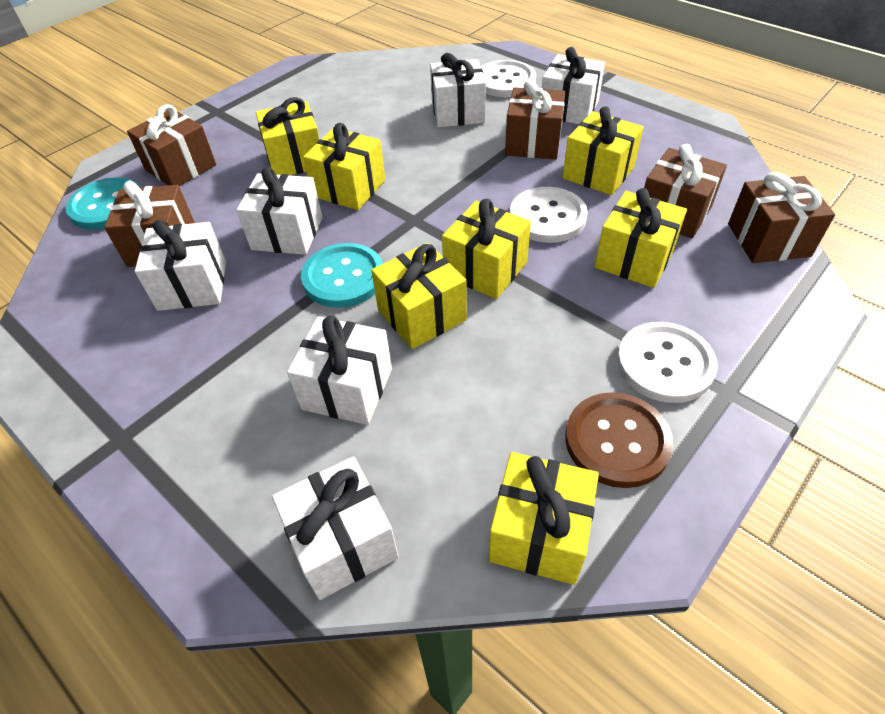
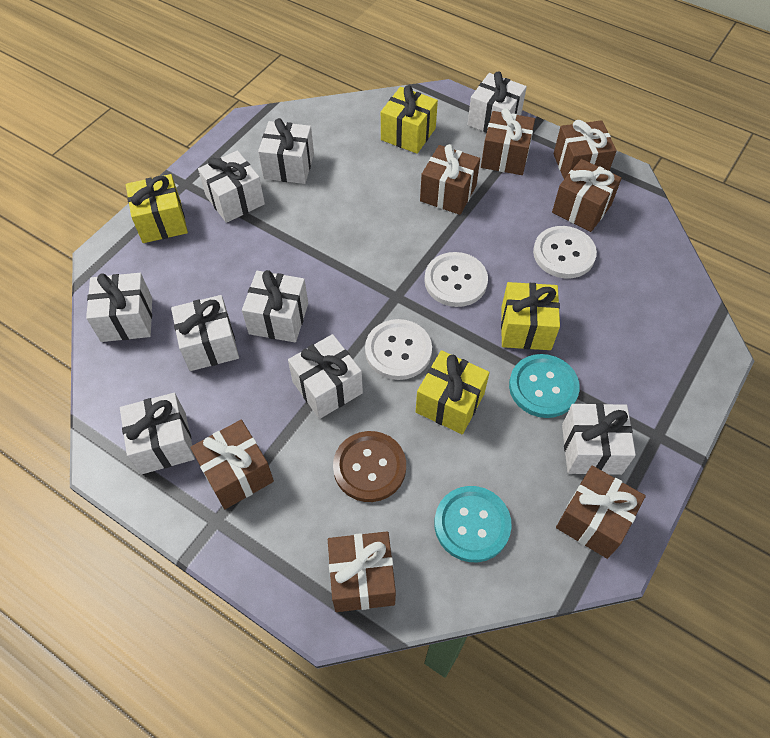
brown gift: 5 -> 7
white gift: 6 -> 9
yellow gift: 7 -> 4

